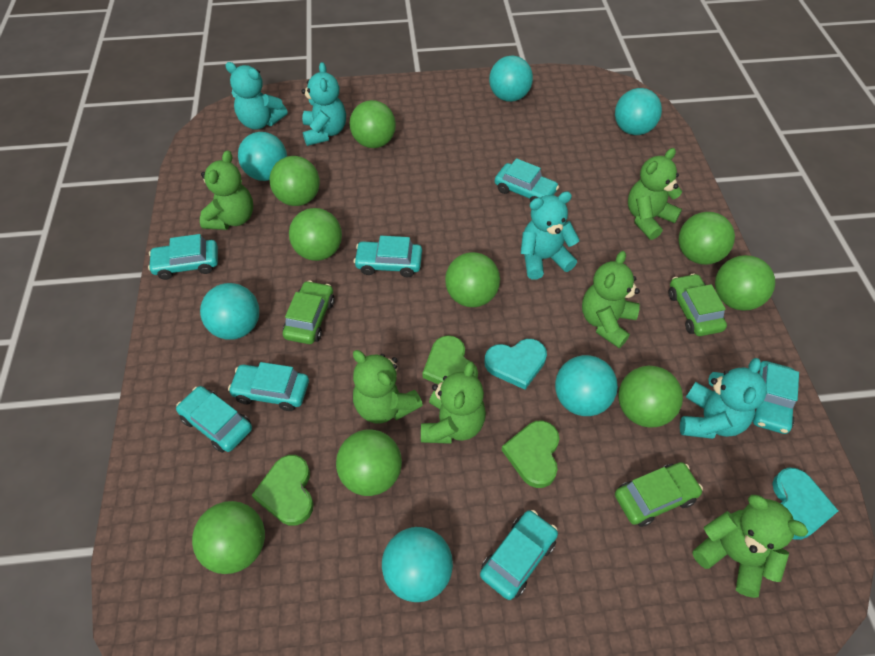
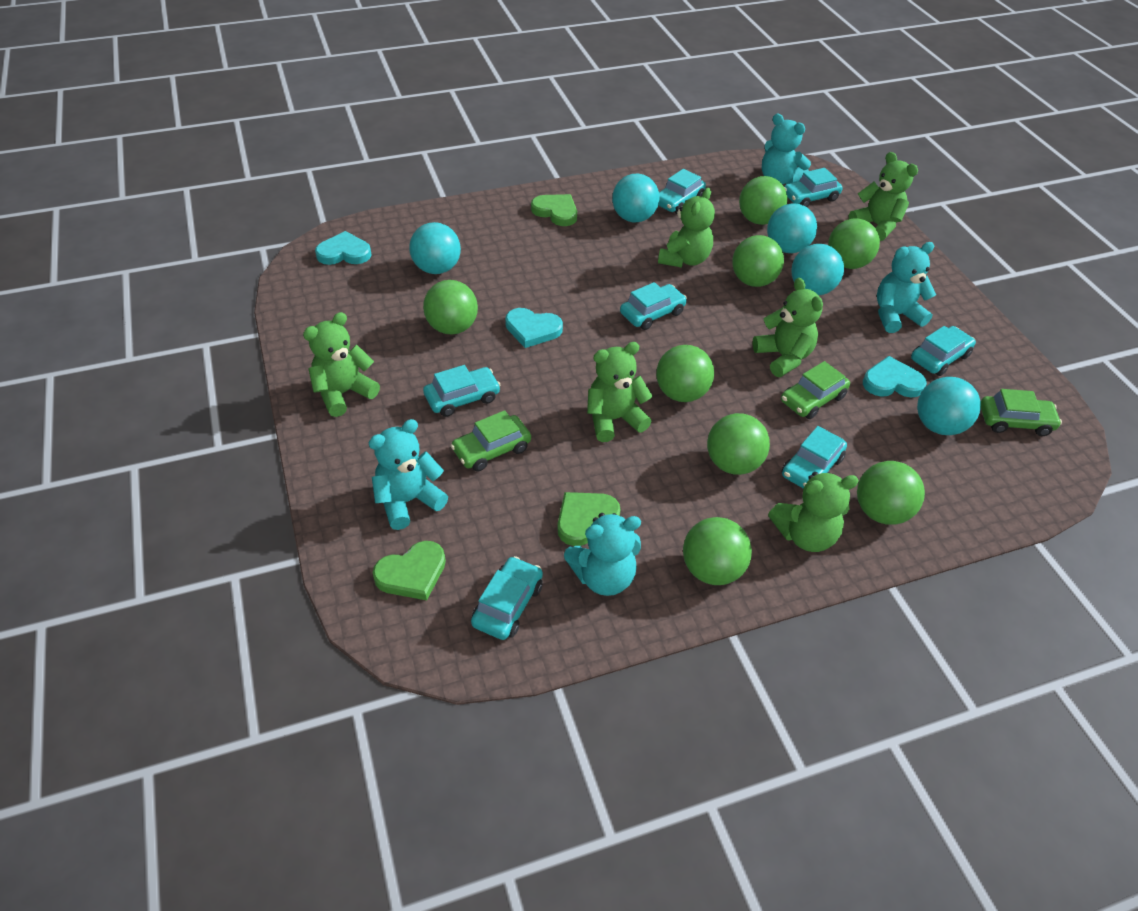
green ball: 9 -> 8
turquoise ball: 6 -> 5
turquoise heart: 2 -> 3

